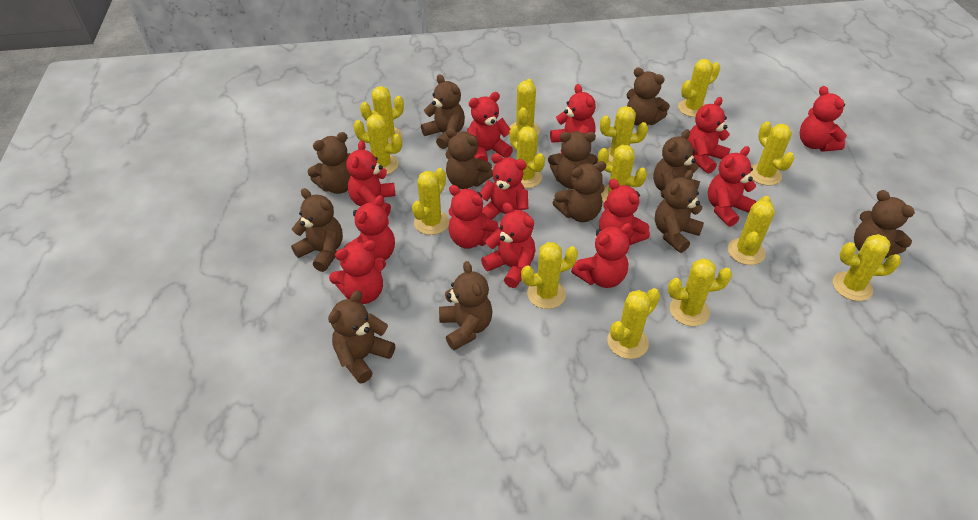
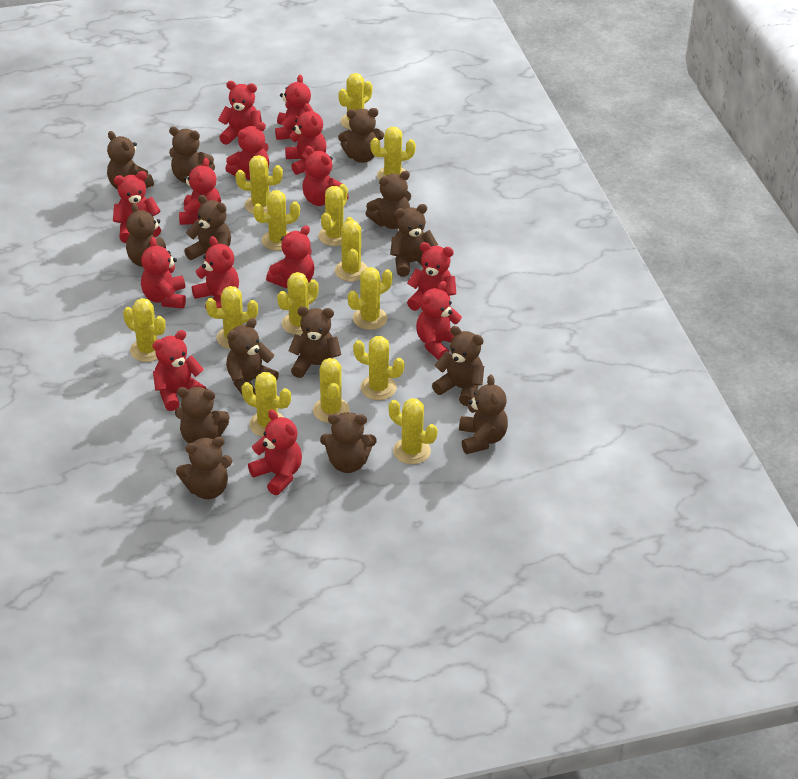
brown teddy bear: 12 -> 14
red teddy bear: 13 -> 14

